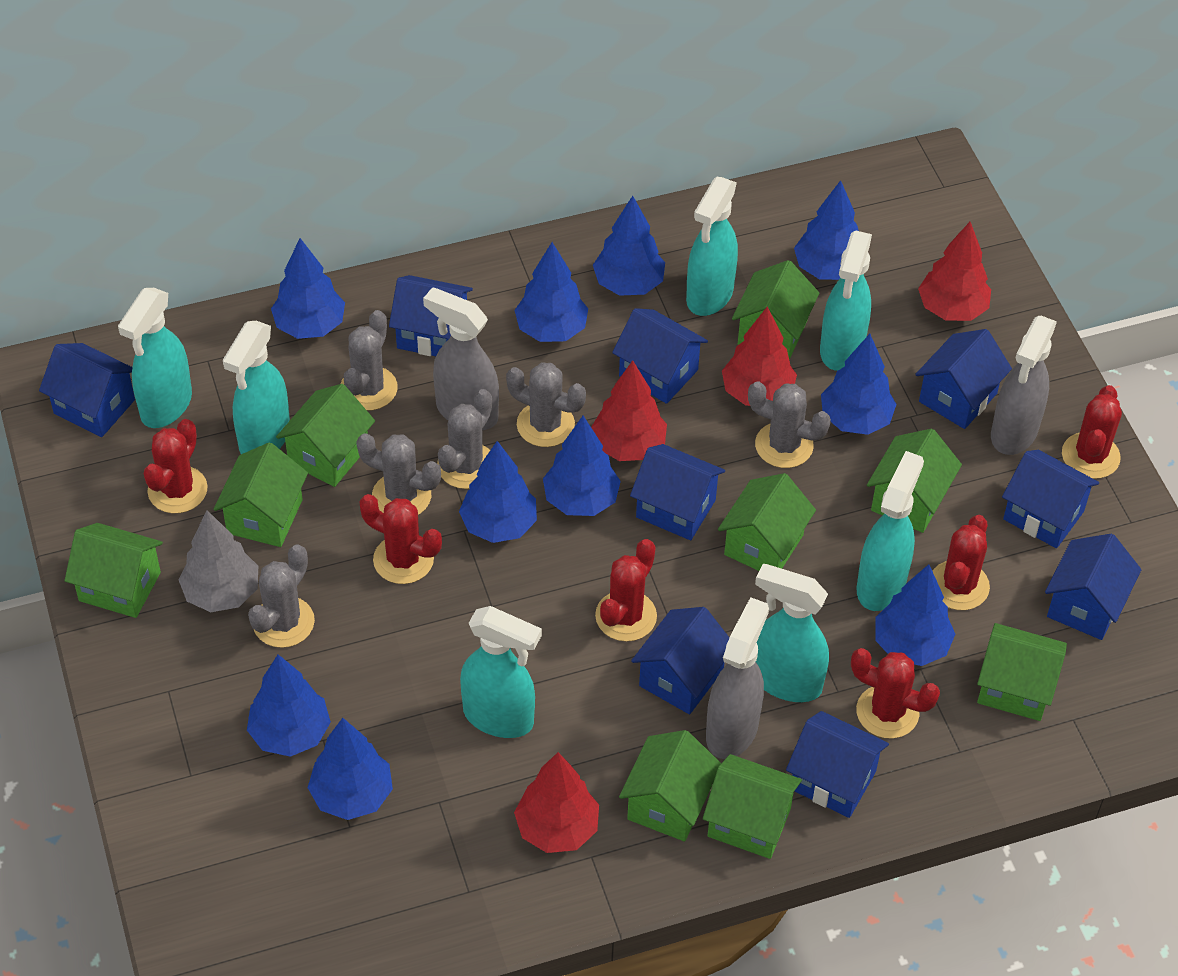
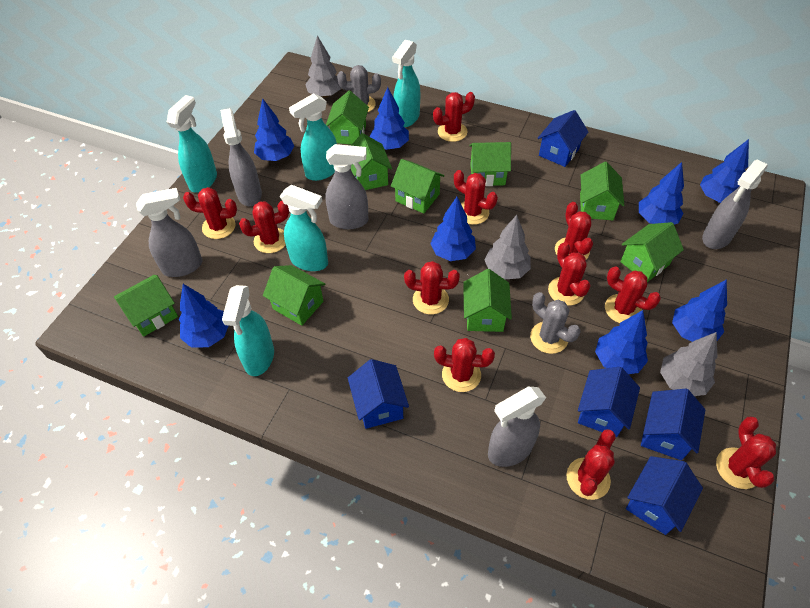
blue house: 9 -> 5
blue tree: 10 -> 8
grey cactus: 6 -> 2
grey spray bottle: 3 -> 5
grey tree: 1 -> 3
red cactus: 6 -> 11
red tree: 4 -> 0
turquoise spray bottle: 7 -> 5

